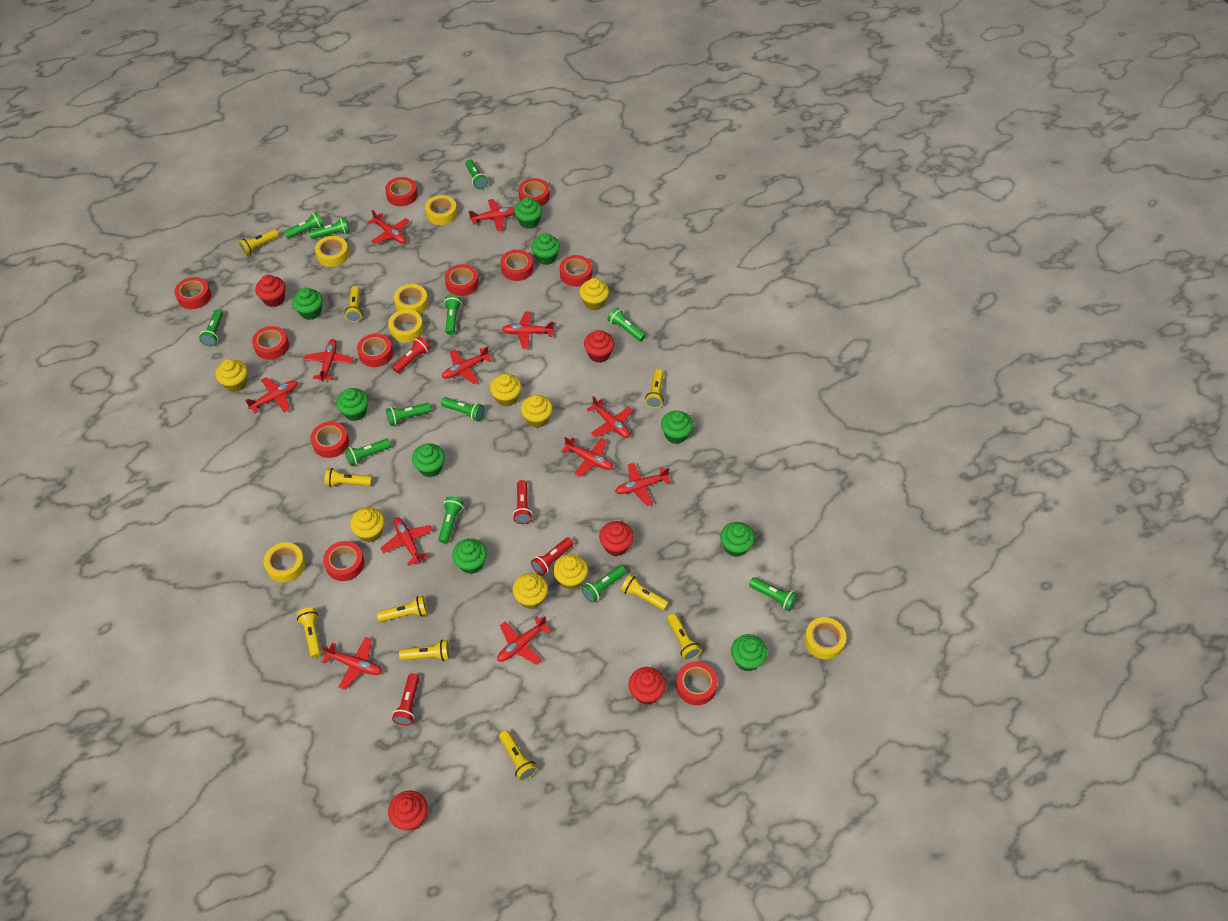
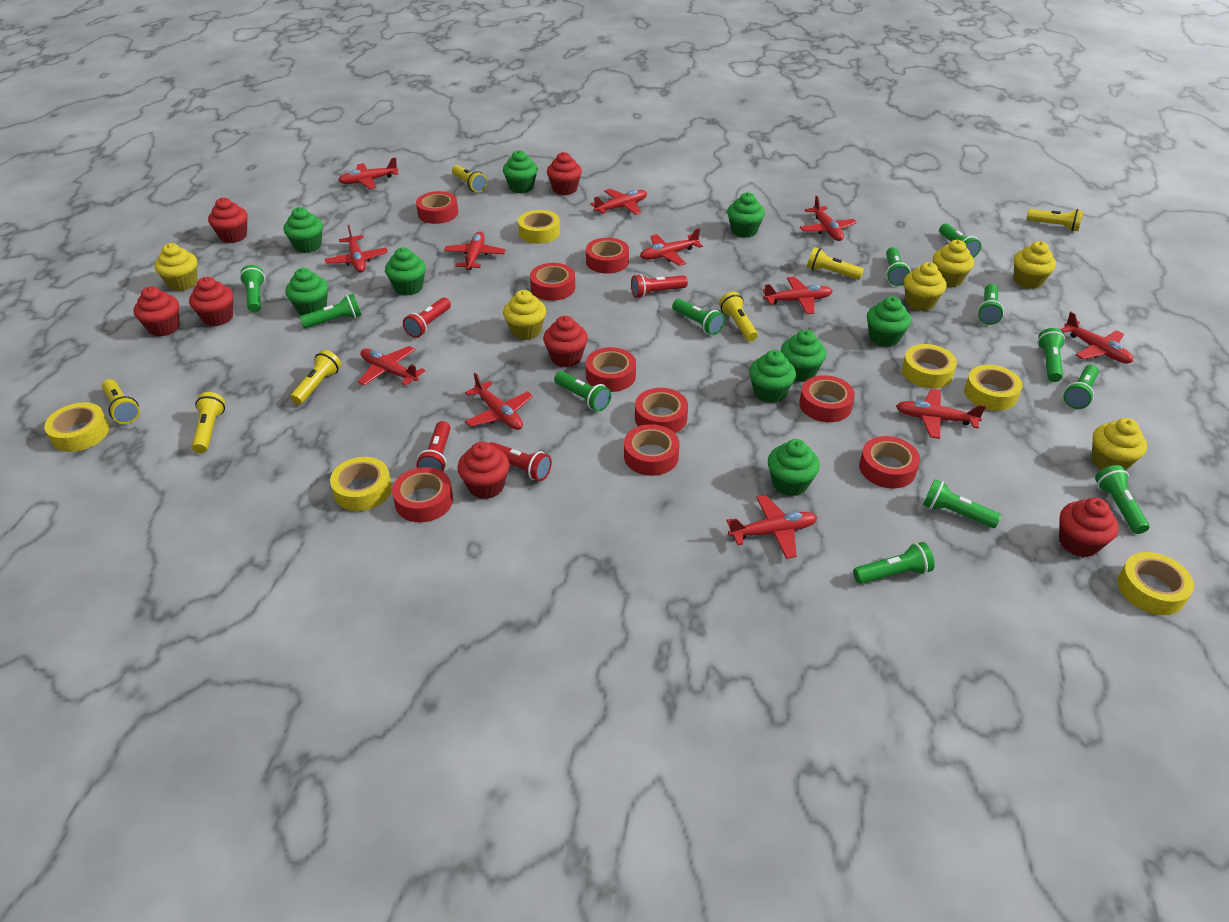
red cupcake: 5 -> 7
red tape: 11 -> 9
yellow cupcake: 7 -> 6
yellow flashlight: 10 -> 7

